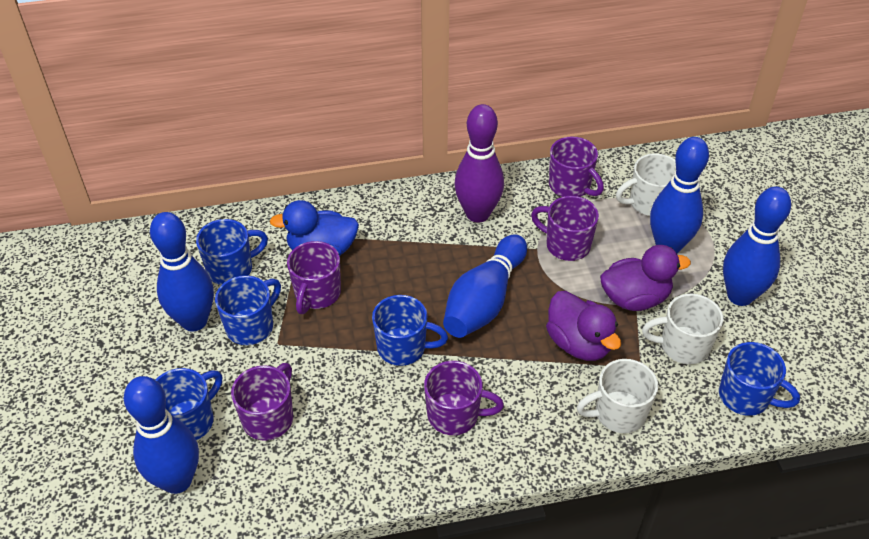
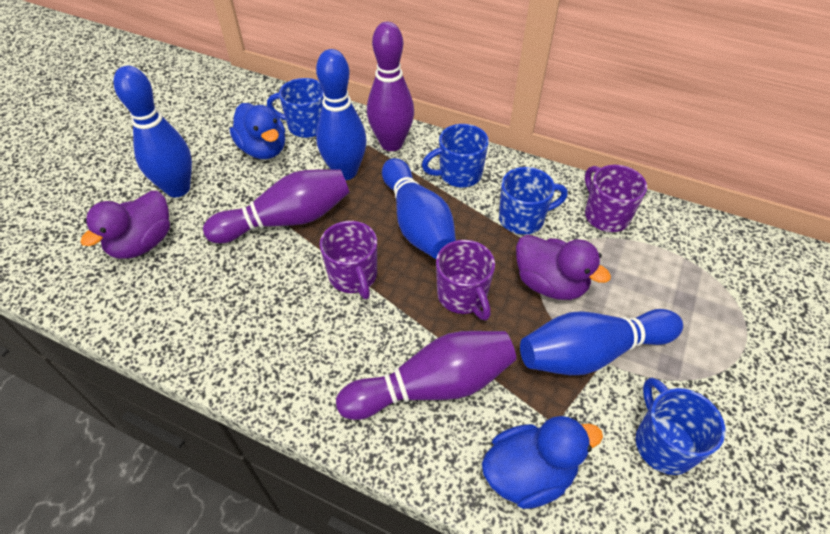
blue bowling pin: 5 -> 4
blue duck: 1 -> 2
blue mug: 5 -> 4
purple bowling pin: 1 -> 3
purple mug: 5 -> 3
white mug: 3 -> 0

